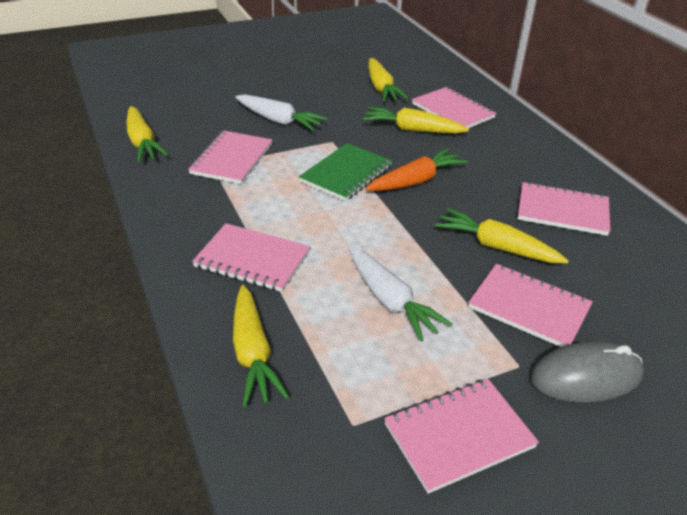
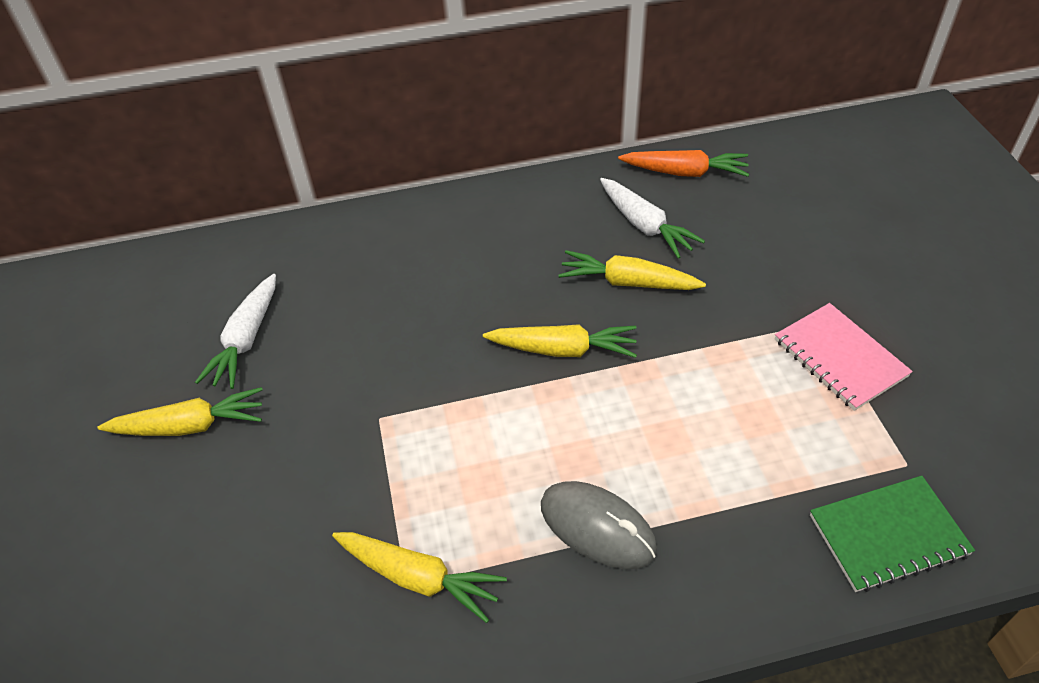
pink notebook: 6 -> 1
yellow carrot: 5 -> 4

